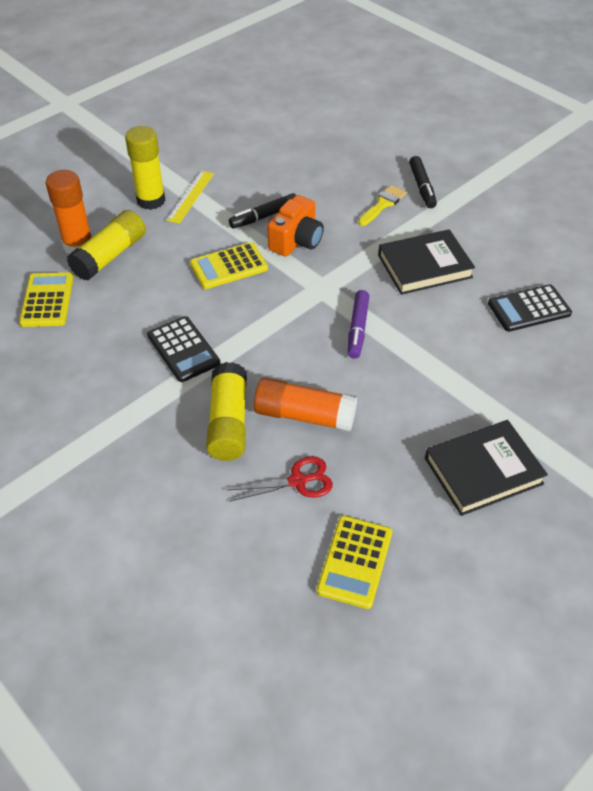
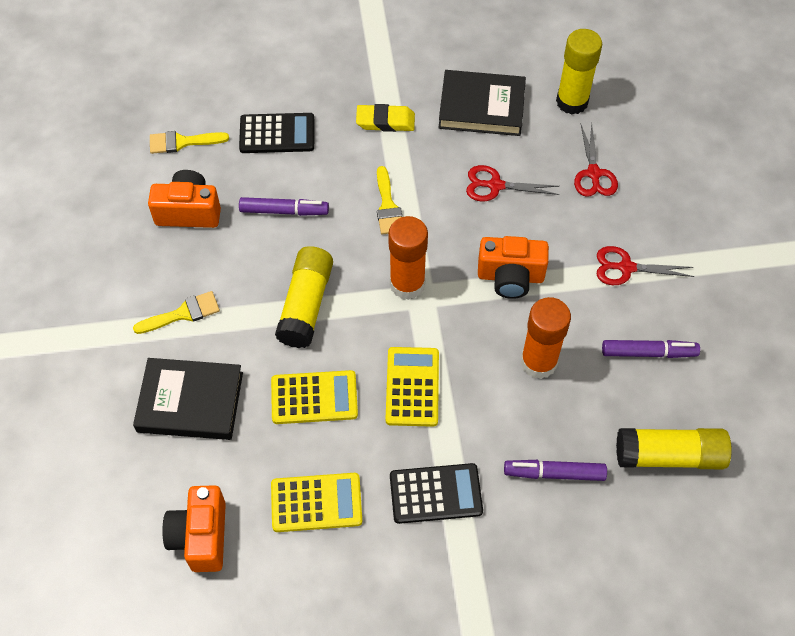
black marker: 2 -> 0
orange camera: 1 -> 3
purple marker: 1 -> 3
red scissors: 1 -> 3
yellow brush: 1 -> 3
yellow eraser: 0 -> 1
yellow ruler: 1 -> 0

